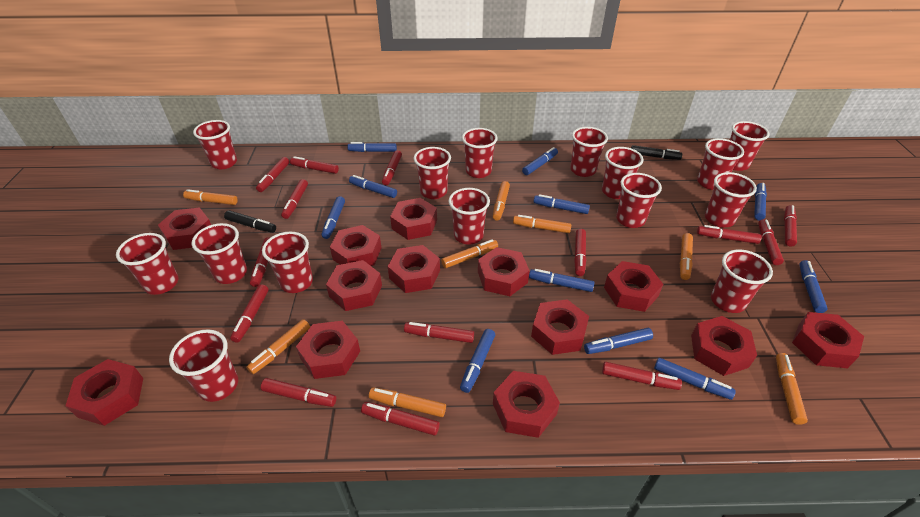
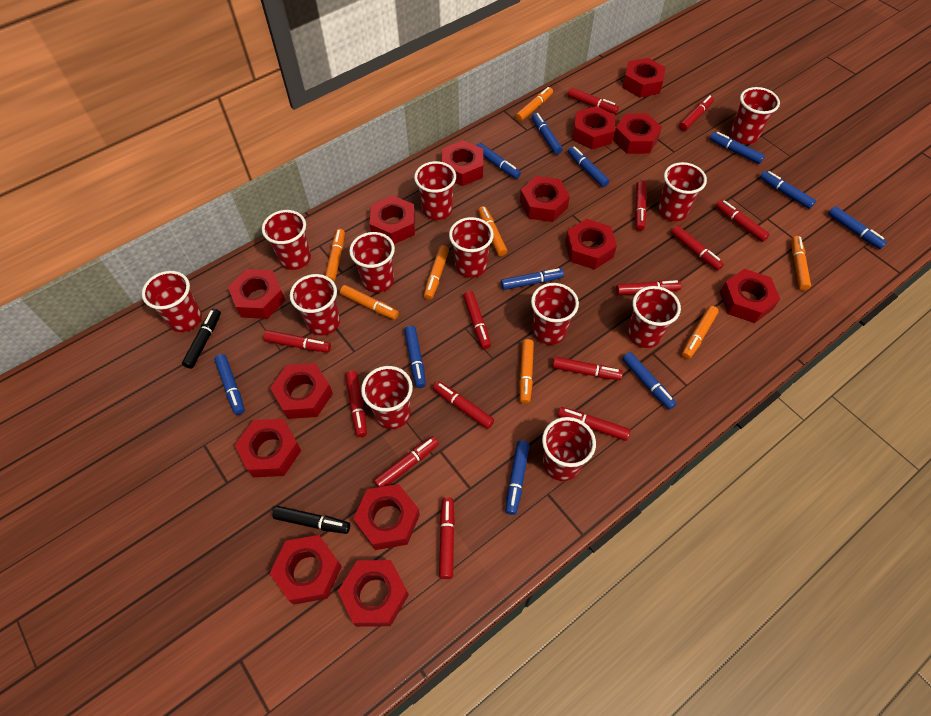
red cup: 15 -> 12
red nut: 13 -> 14

